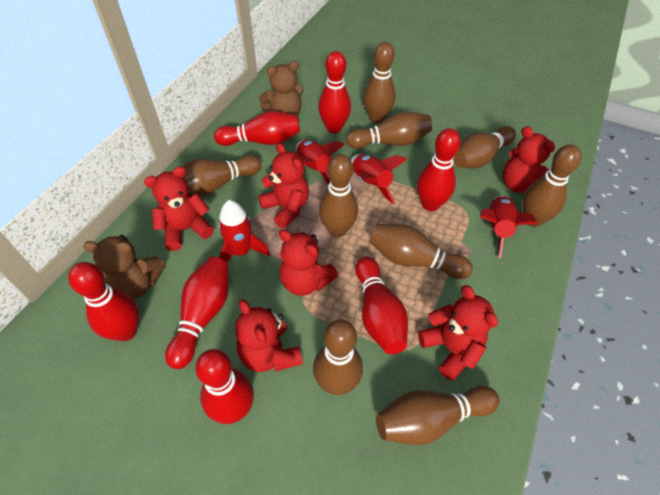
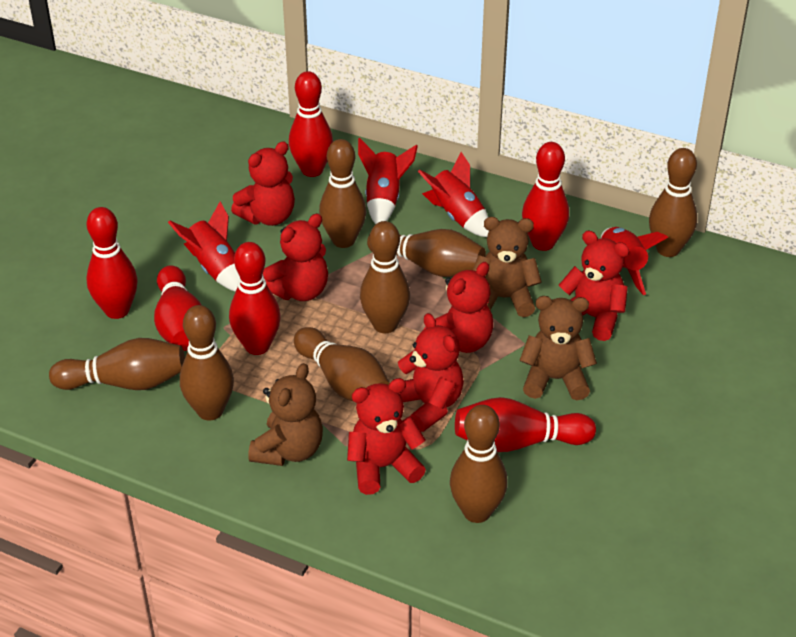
brown bowling pin: 9 -> 8
brown teddy bear: 2 -> 3
red bowling pin: 7 -> 6

